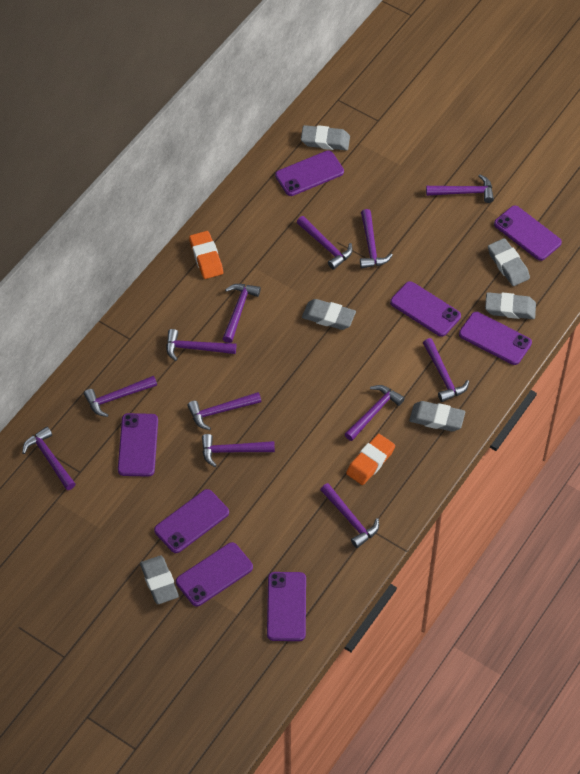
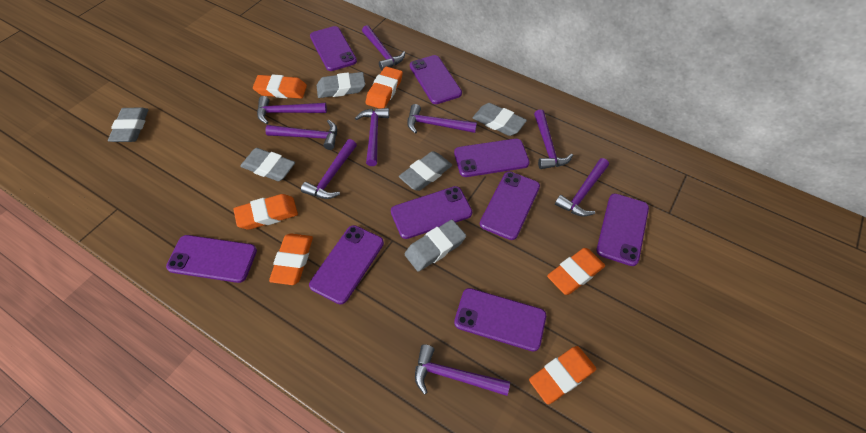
orange eraser: 2 -> 6
purple hammer: 12 -> 9
purple phone: 8 -> 9

